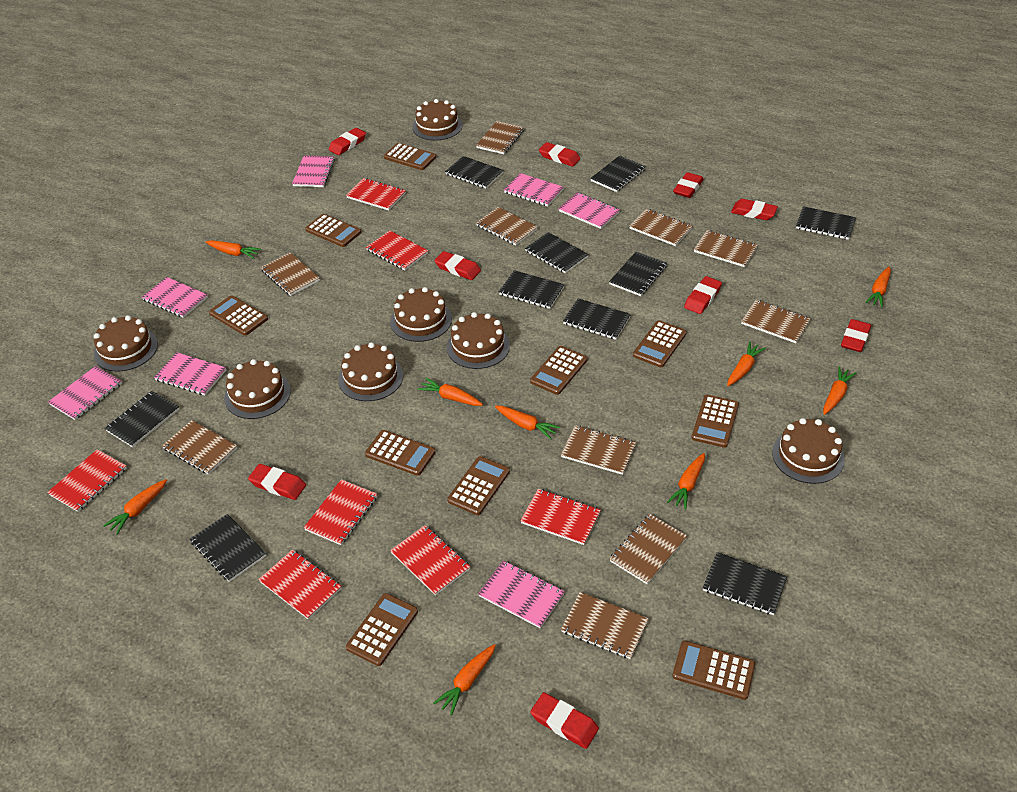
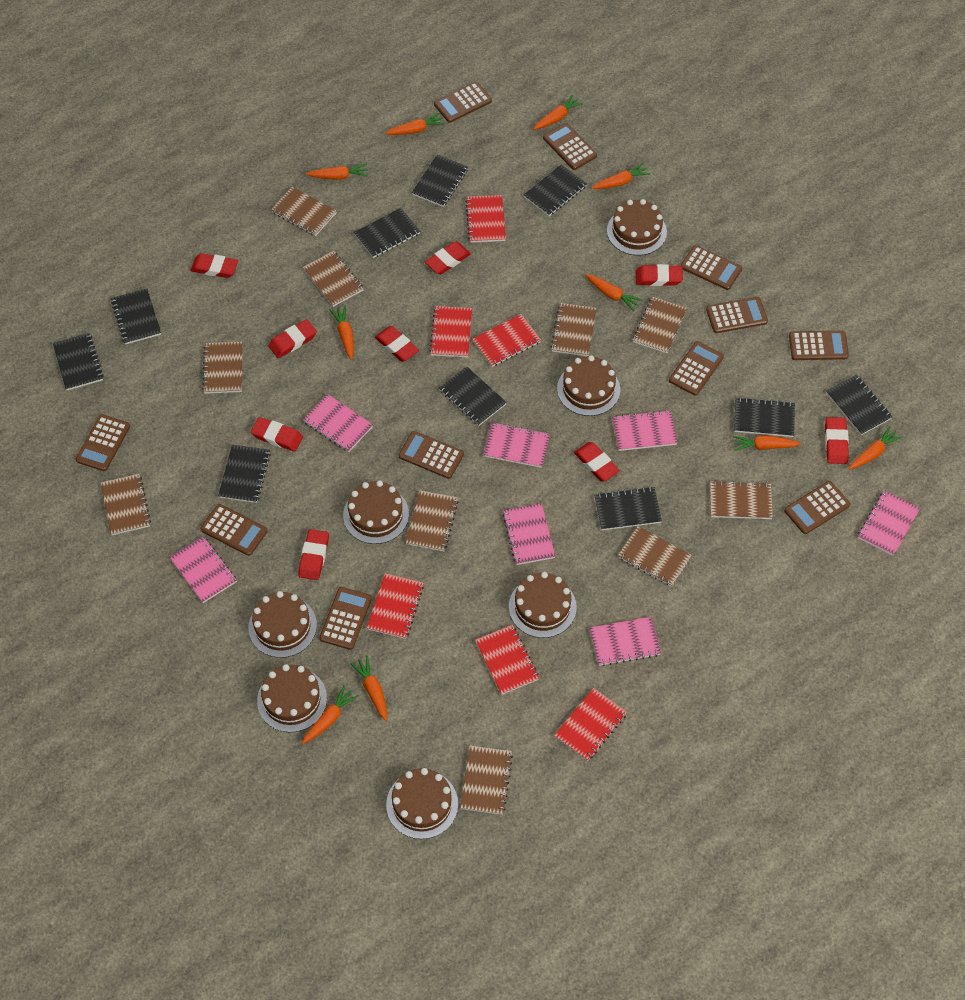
brown calculator: 10 -> 11
orange carrot: 9 -> 10
red notebook: 7 -> 6

